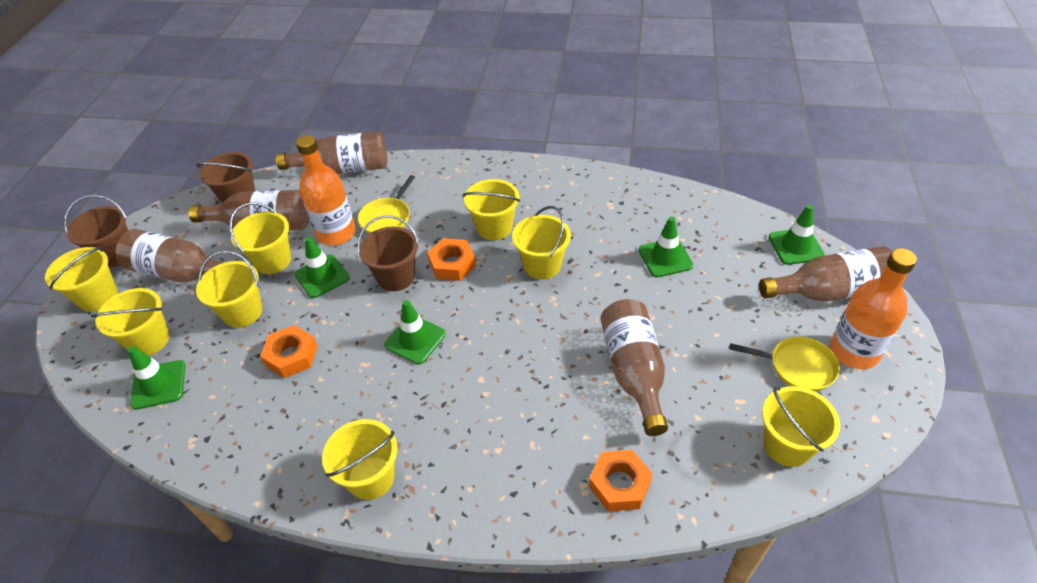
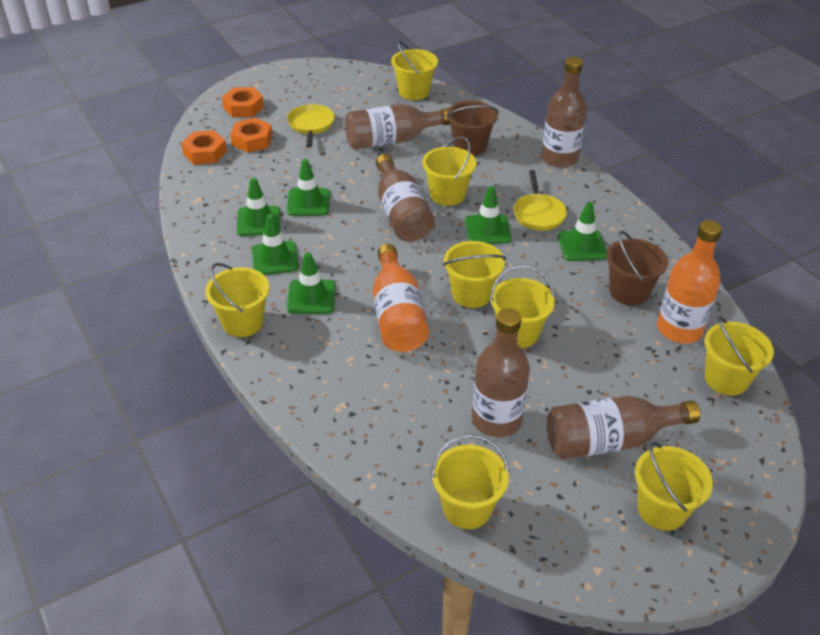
brown bucket: 3 -> 2
green traffic cone: 5 -> 6

